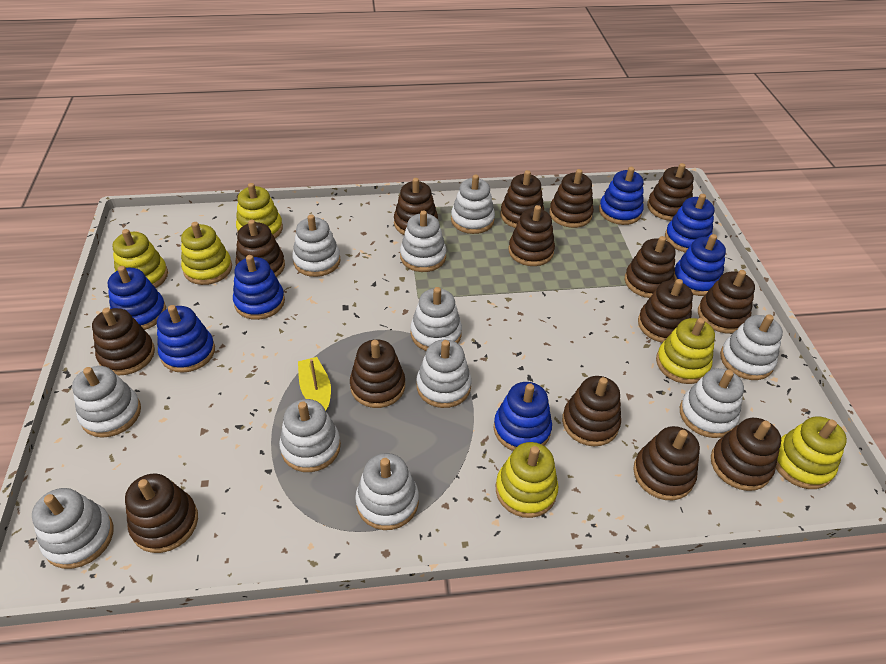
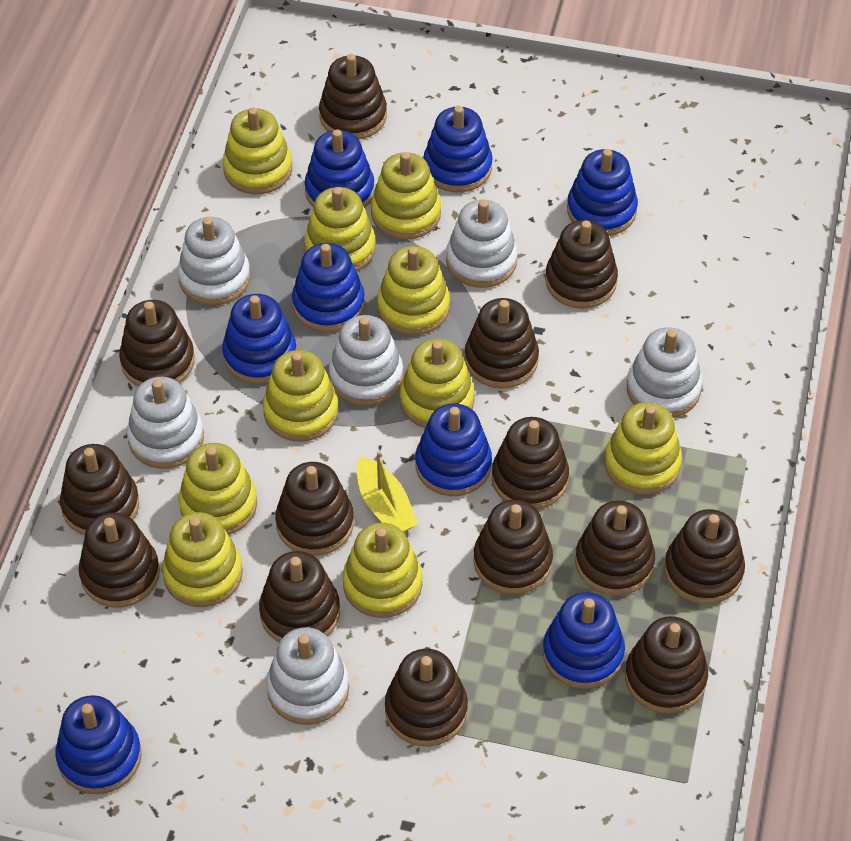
blue stacking toy: 7 -> 8
brown stacking toy: 15 -> 14
white stacking toy: 11 -> 6
yellow stacking toy: 6 -> 10

